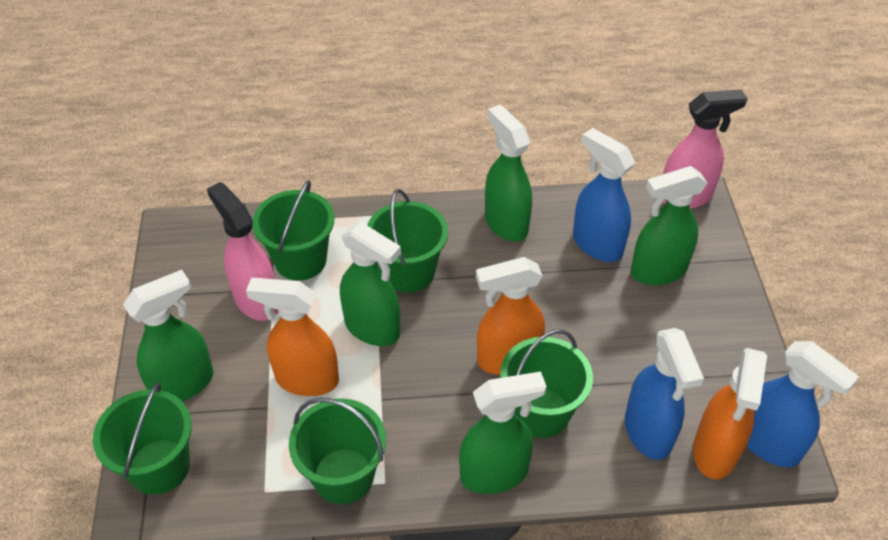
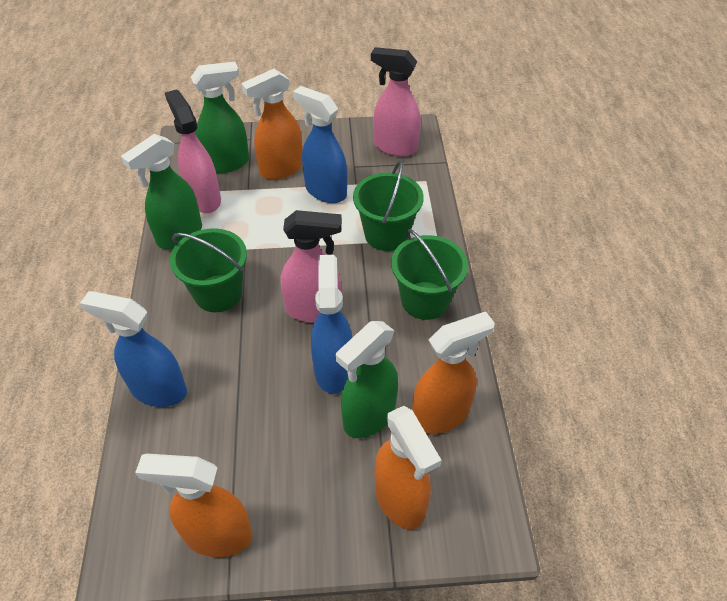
green bucket: 5 -> 3
green spray bottle: 5 -> 3
orange spray bottle: 3 -> 4
pink spray bottle: 2 -> 3

